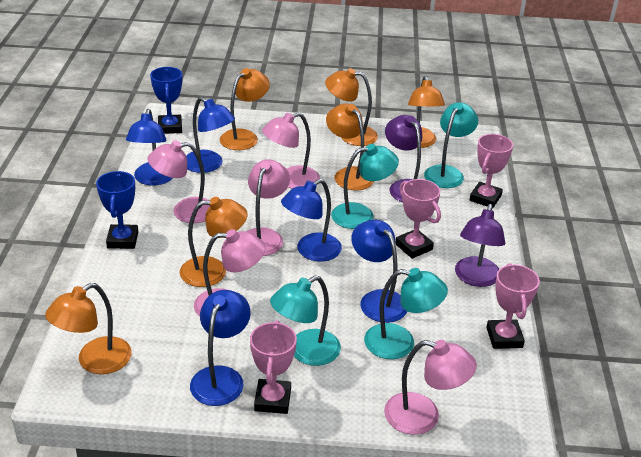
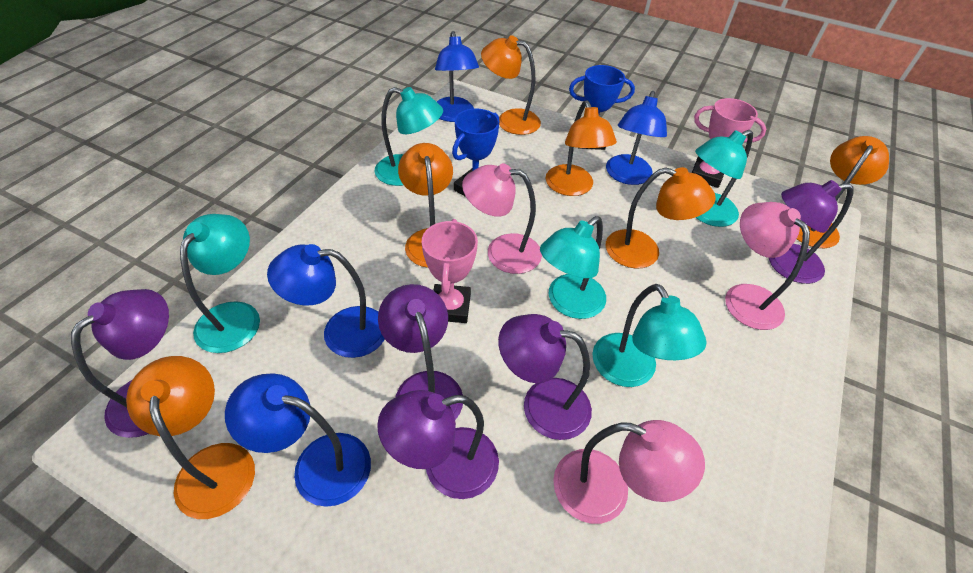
blue lamp: 5 -> 4
pink lamp: 5 -> 3
pink trophy: 4 -> 2
purple lamp: 2 -> 5
turquoise lamp: 4 -> 5

